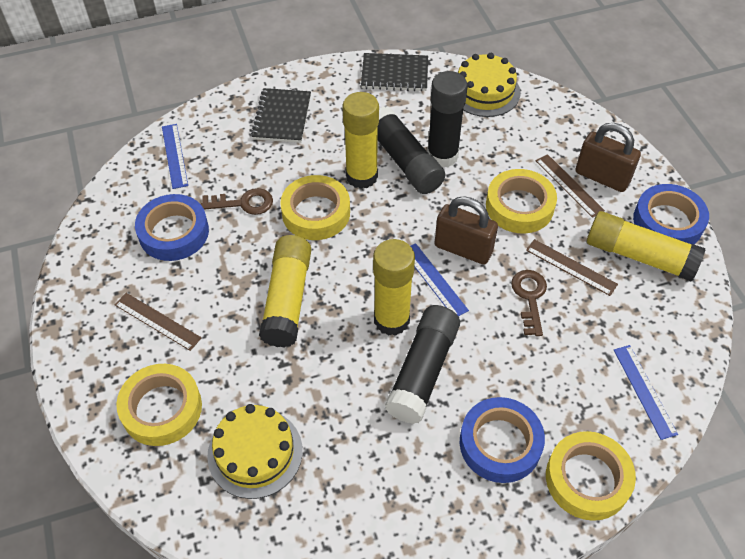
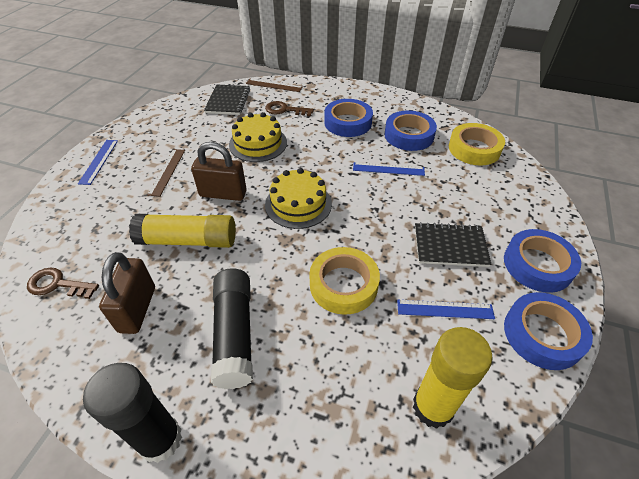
black glue stick: 3 -> 2
blue tape: 3 -> 4
brown ruler: 3 -> 2
yellow glue stick: 4 -> 2
yellow tape: 4 -> 2

